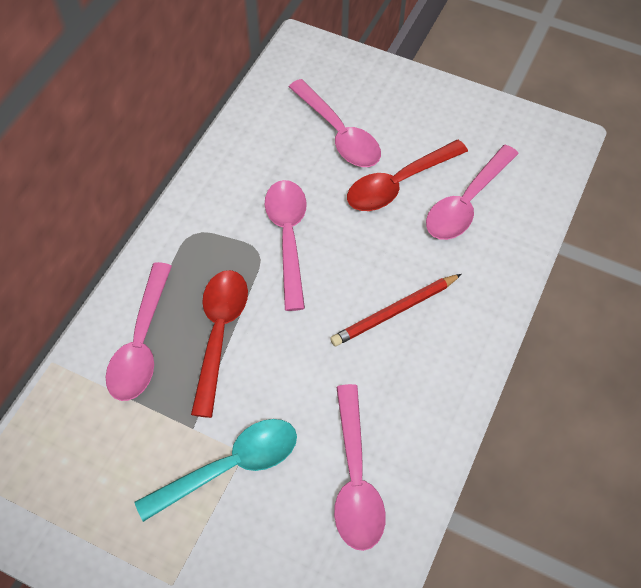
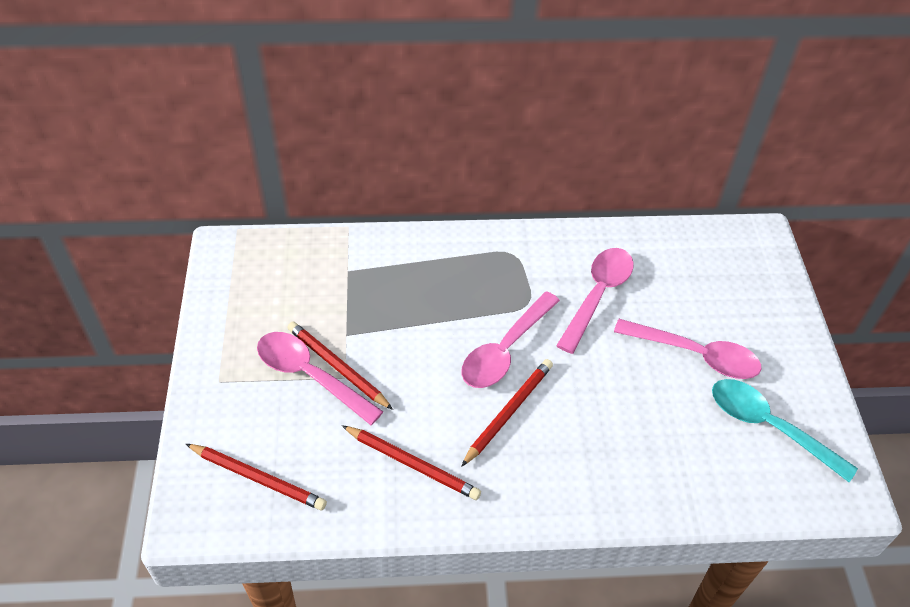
pink spoon: 5 -> 4
red pencil: 1 -> 4
red spoon: 2 -> 0

